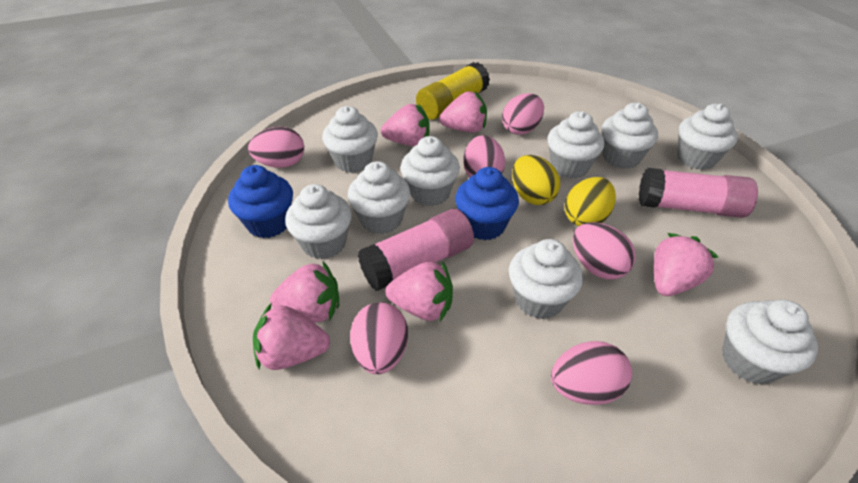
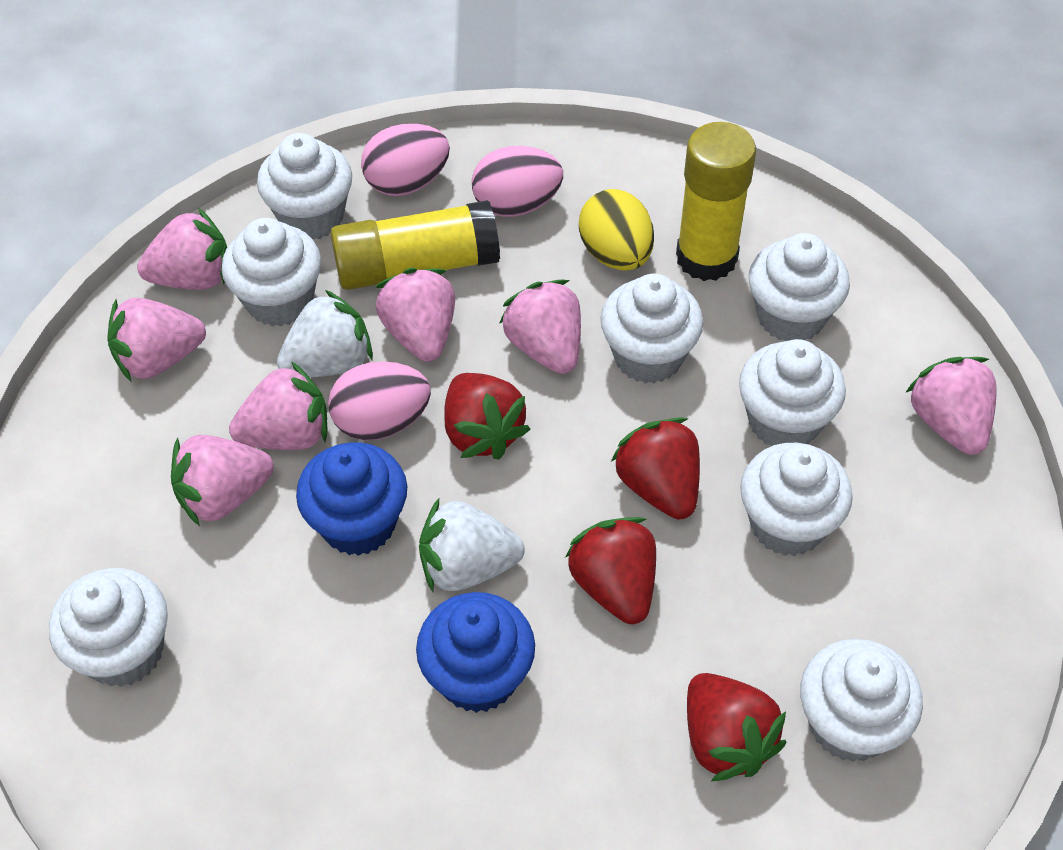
pink egg: 6 -> 3
pink glue stick: 2 -> 0
pink strawberry: 6 -> 7
red strawberry: 0 -> 4
white cupcake: 9 -> 8
white strawberry: 0 -> 2
yellow egg: 2 -> 1
yellow glue stick: 1 -> 2

